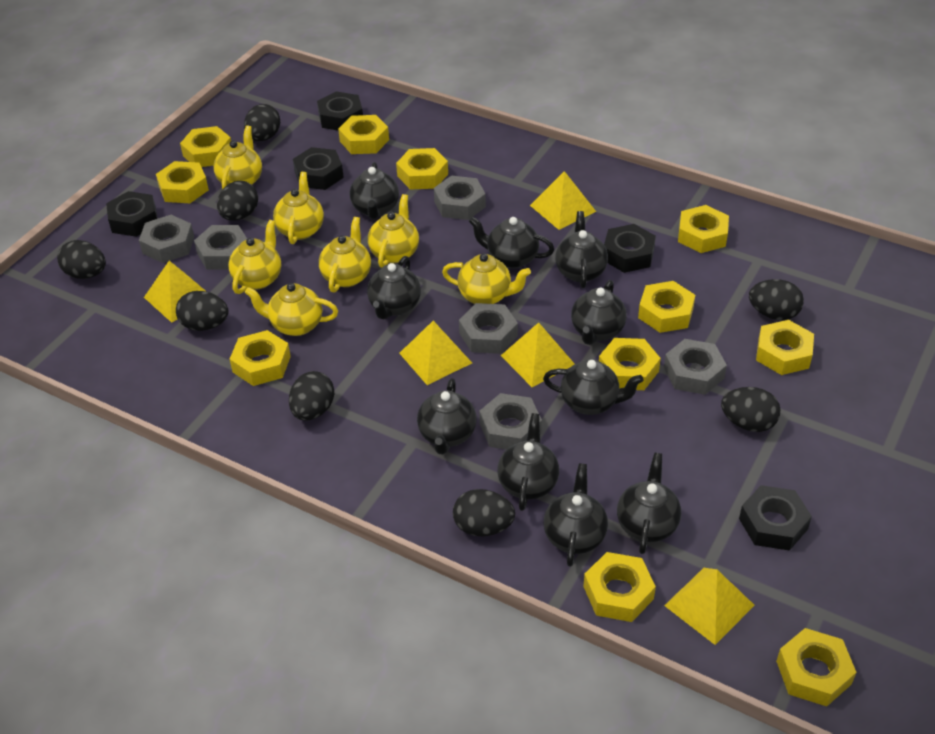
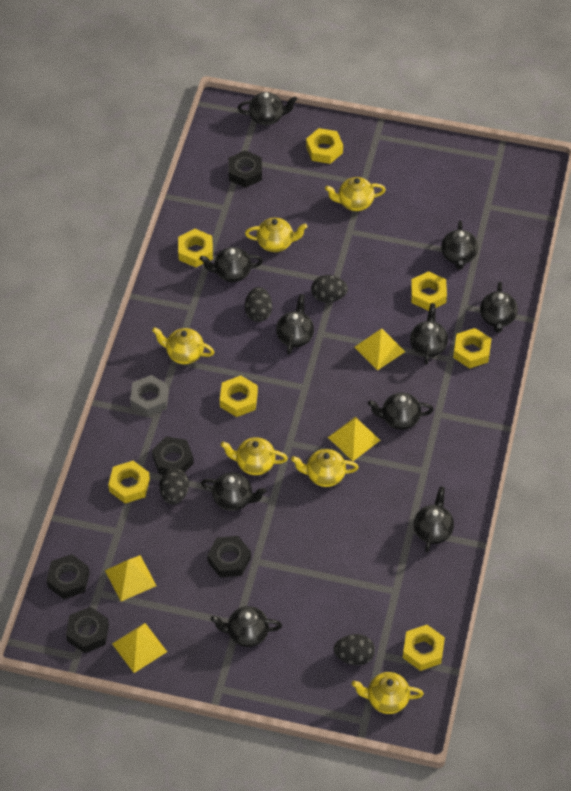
black egg: 8 -> 4
grey nut: 6 -> 1
yellow nut: 11 -> 7
yellow pyramid: 5 -> 4
yellow teapot: 7 -> 6

